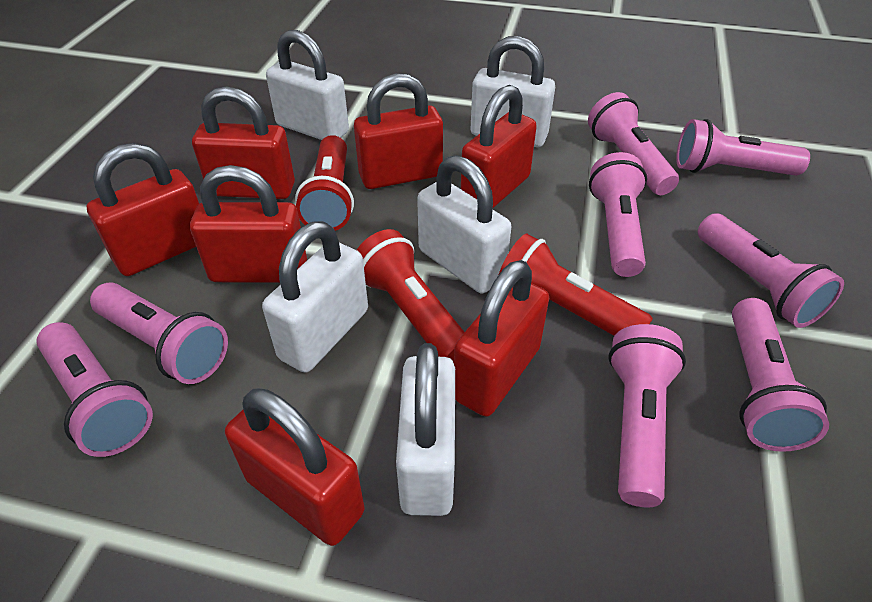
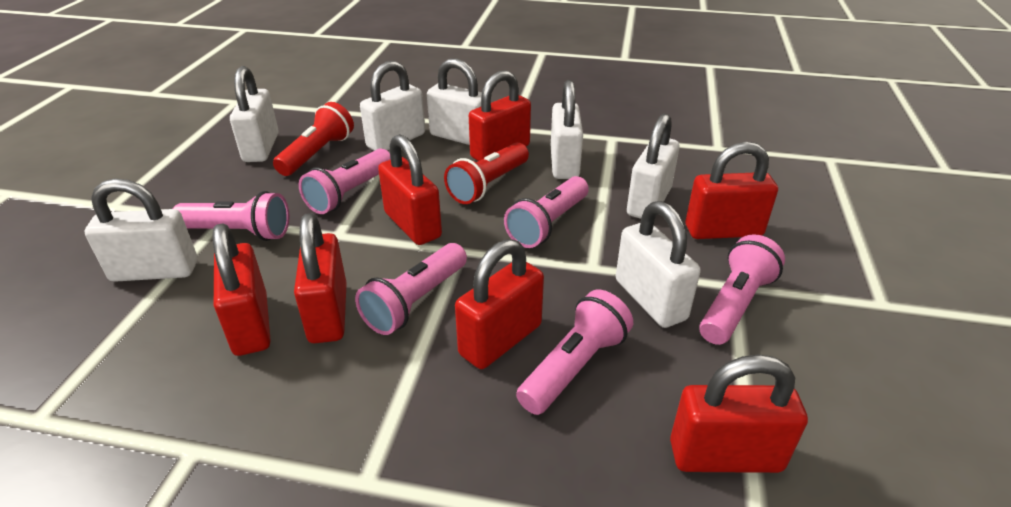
pink flashlight: 8 -> 6
red flashlight: 3 -> 2
white padlock: 5 -> 7

